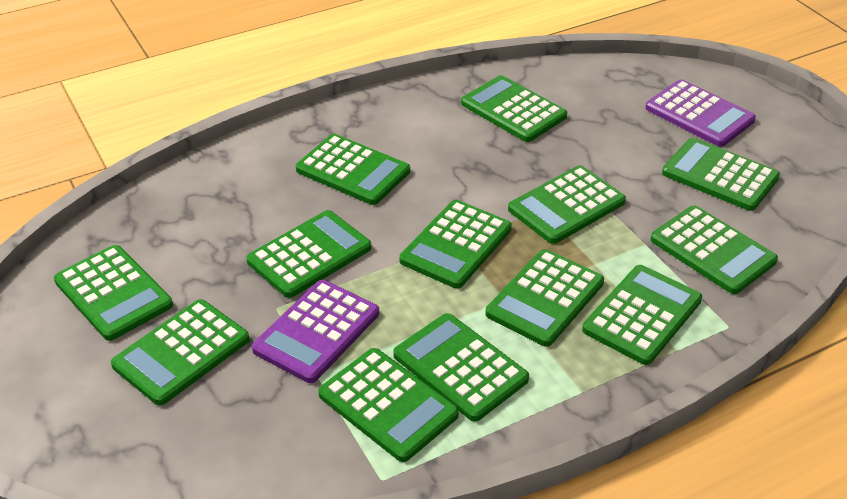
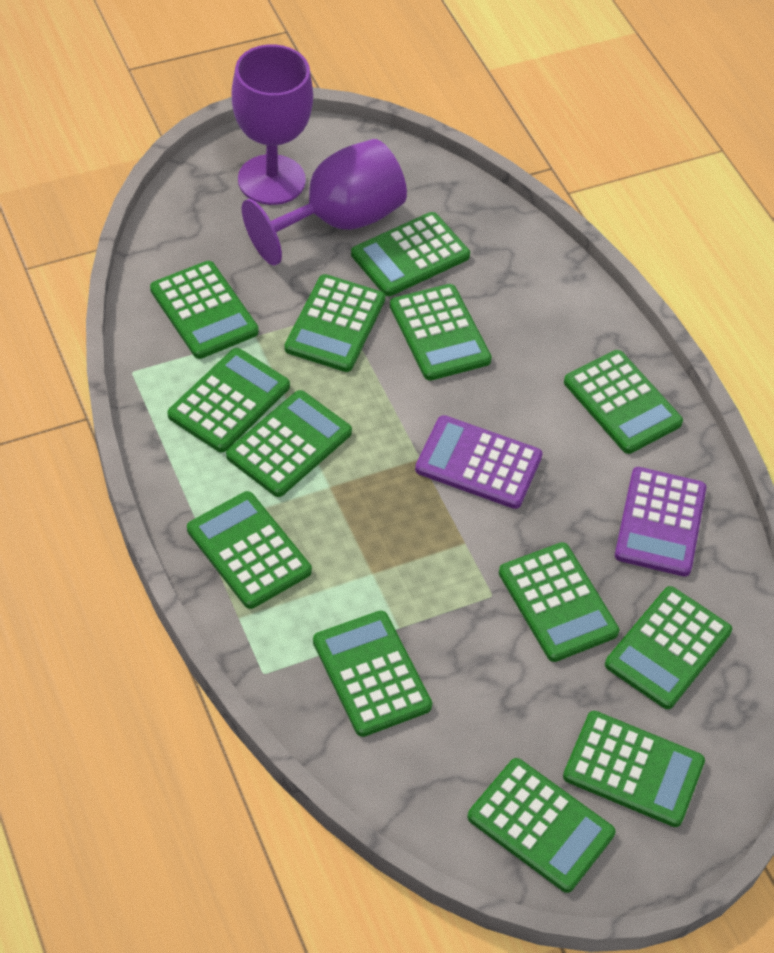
purple goblet: 0 -> 2

